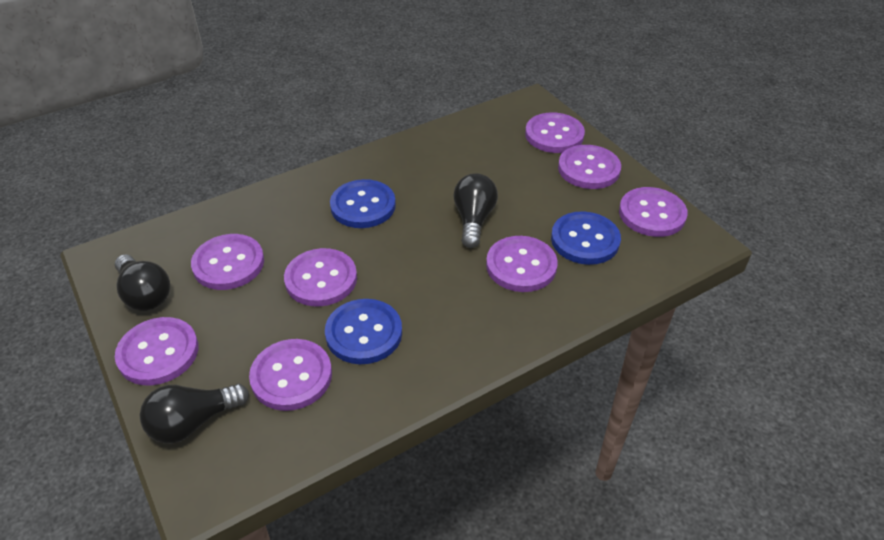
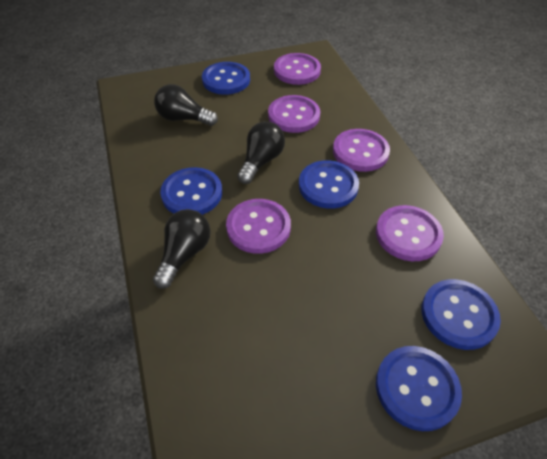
blue button: 3 -> 5
purple button: 8 -> 5

